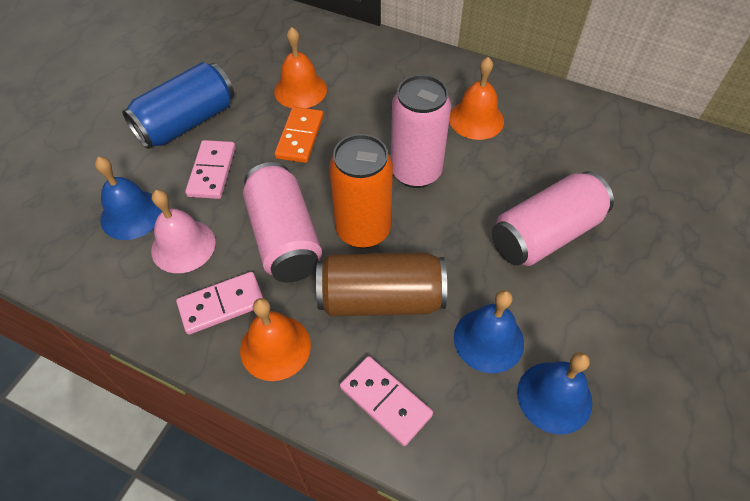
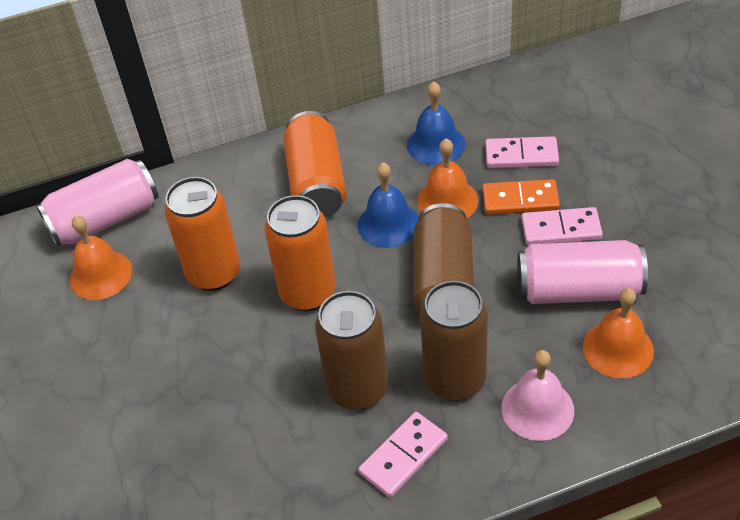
blue bell: 3 -> 2
blue can: 1 -> 0
brown can: 1 -> 3
orange can: 1 -> 3
pink can: 3 -> 2

